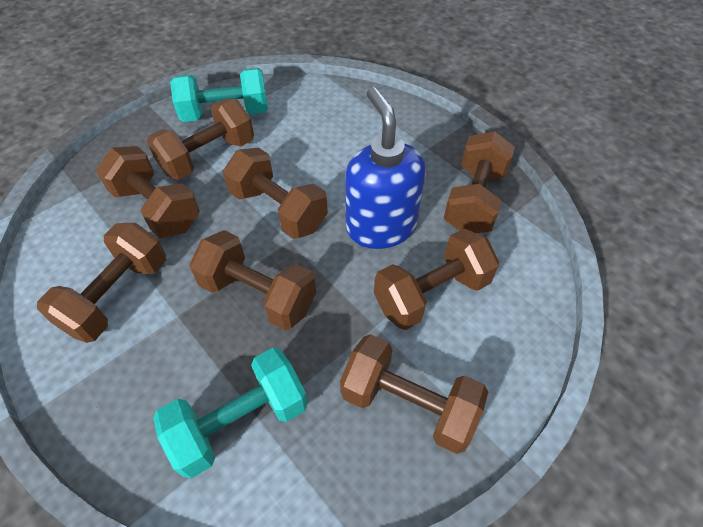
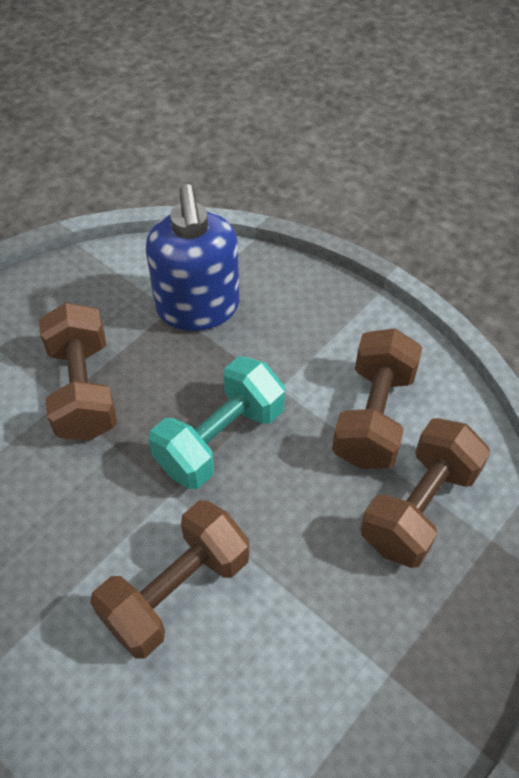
brown dumbbell: 8 -> 4
turquoise dumbbell: 2 -> 1

